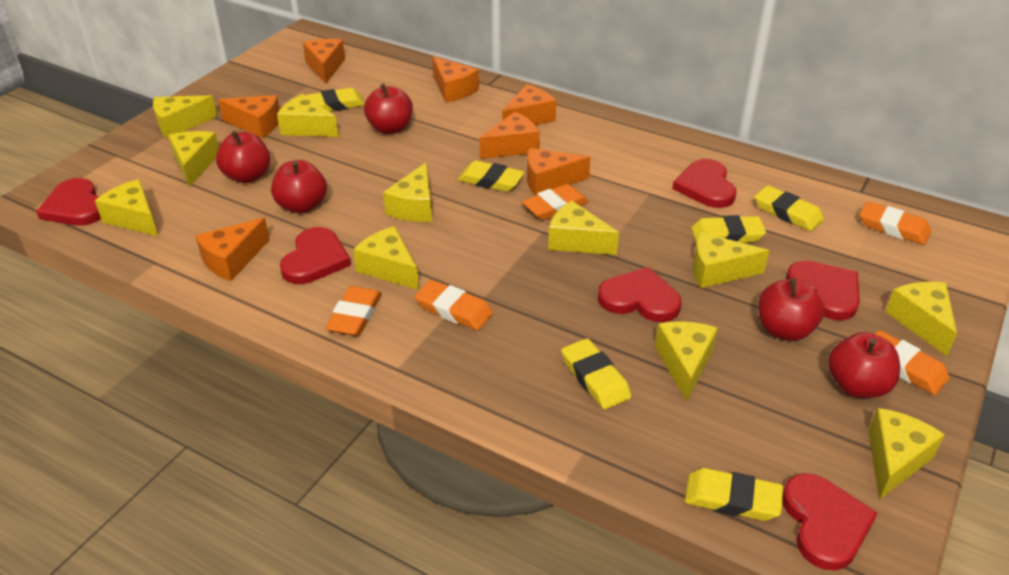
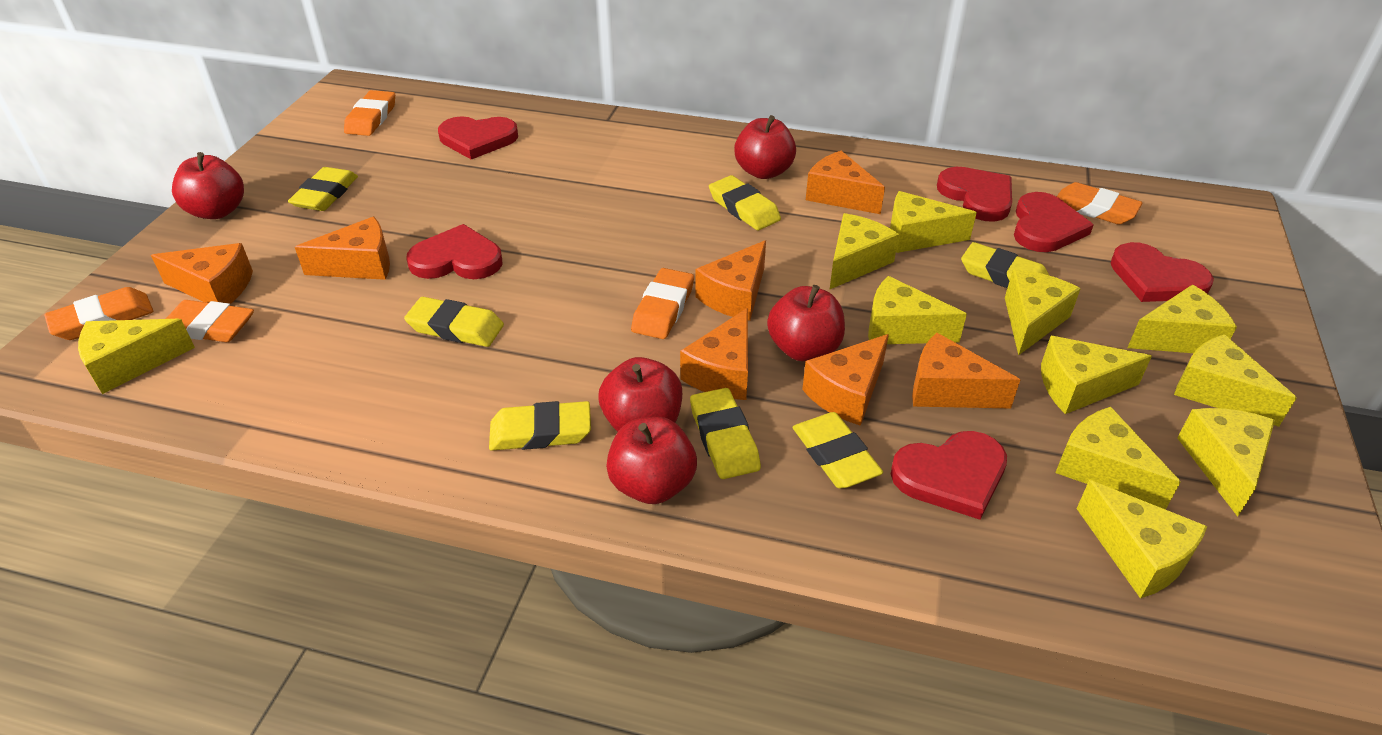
yellow eraser: 6 -> 7

